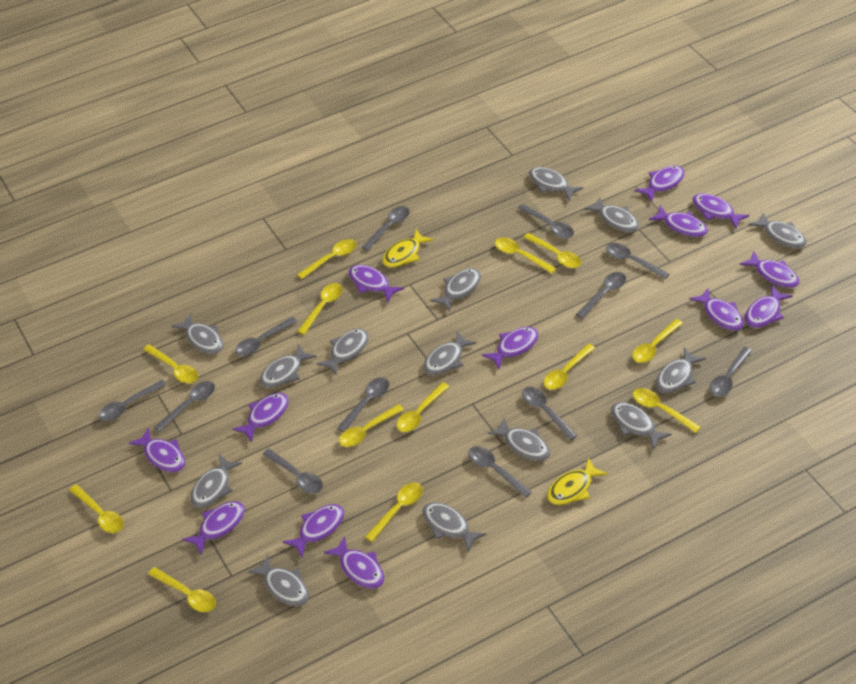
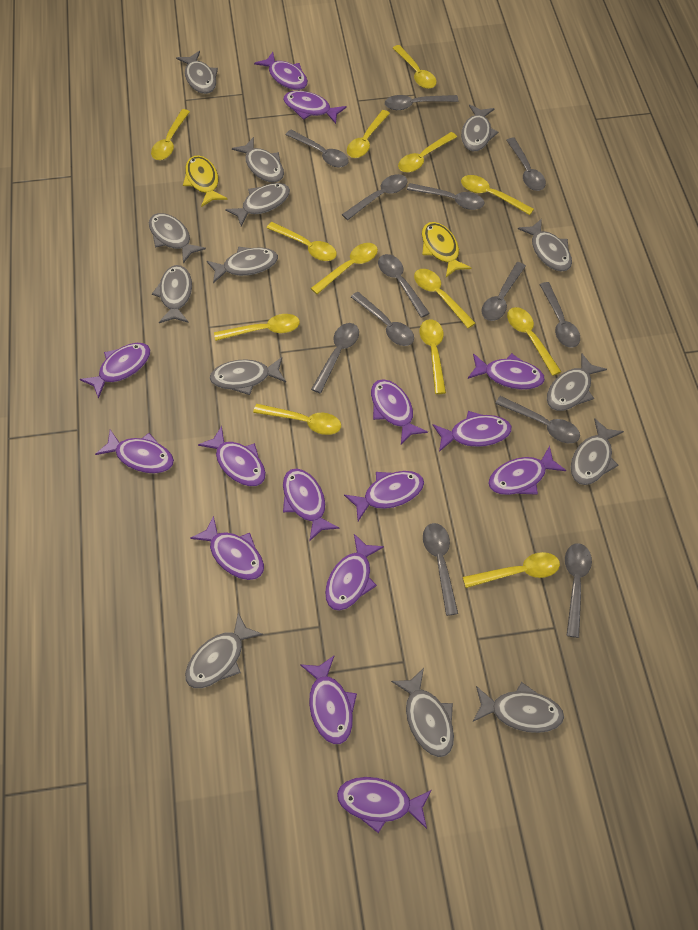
grey spoon: 12 -> 13
purple fish: 13 -> 15

